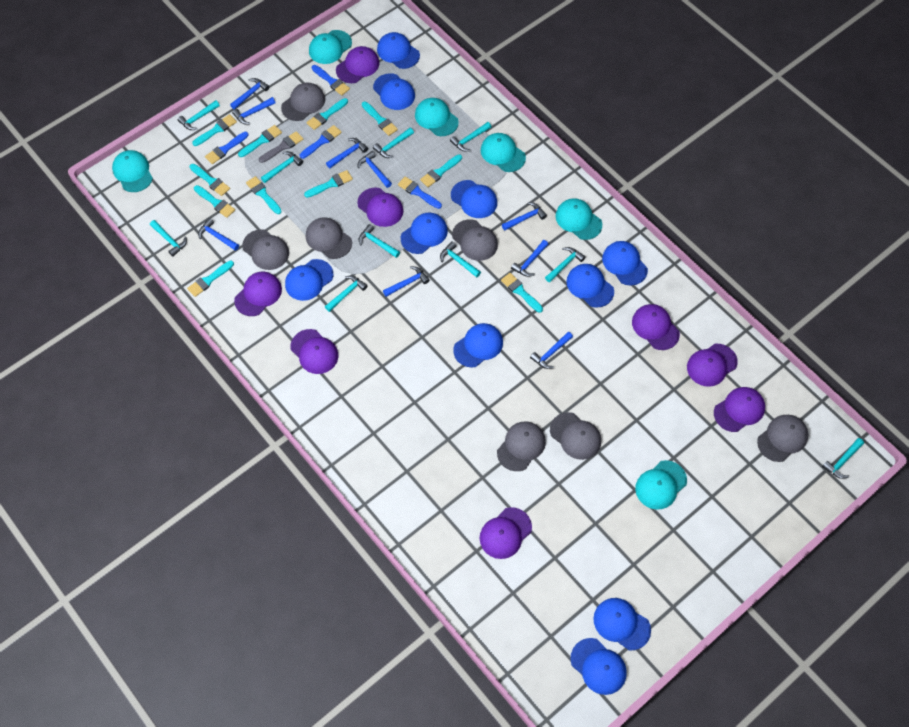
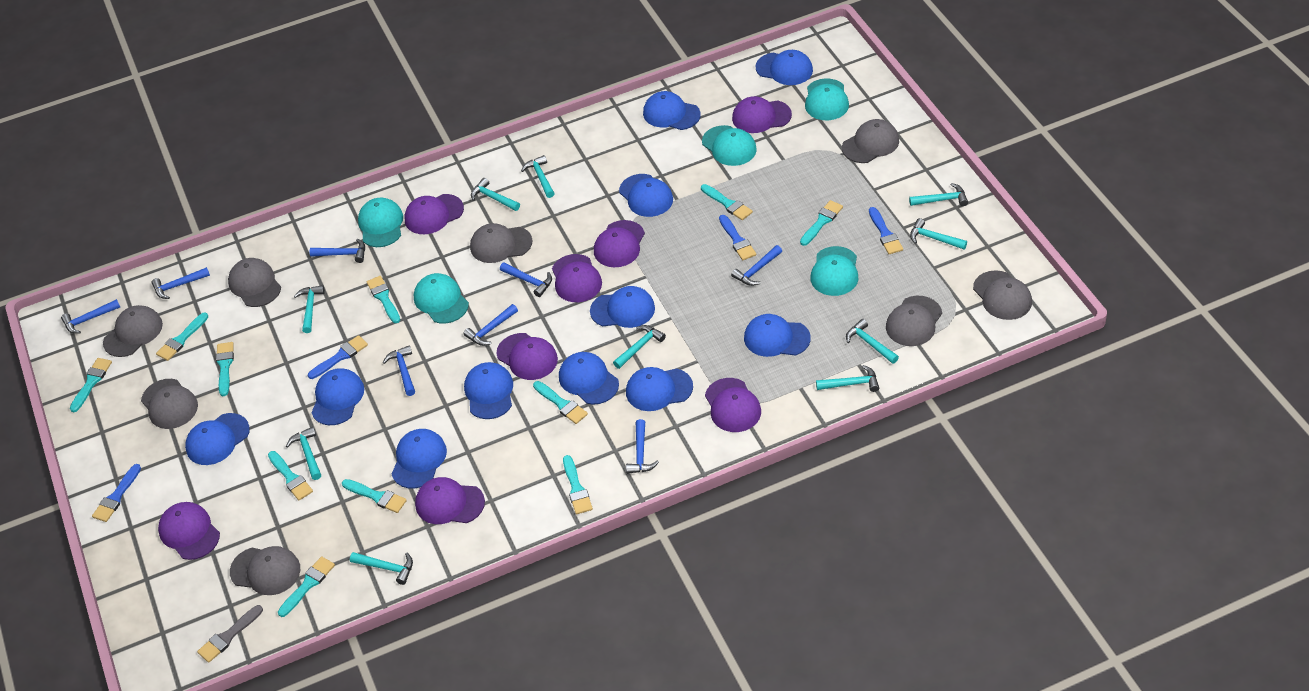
blue cap: 10 -> 11
blue hammer: 9 -> 8
grey cap: 7 -> 8
turquoise cap: 6 -> 5

